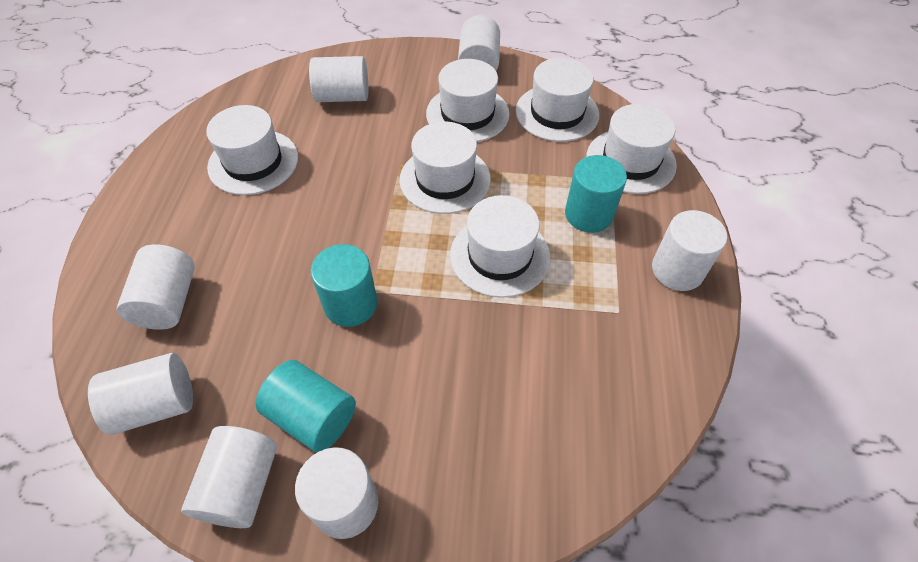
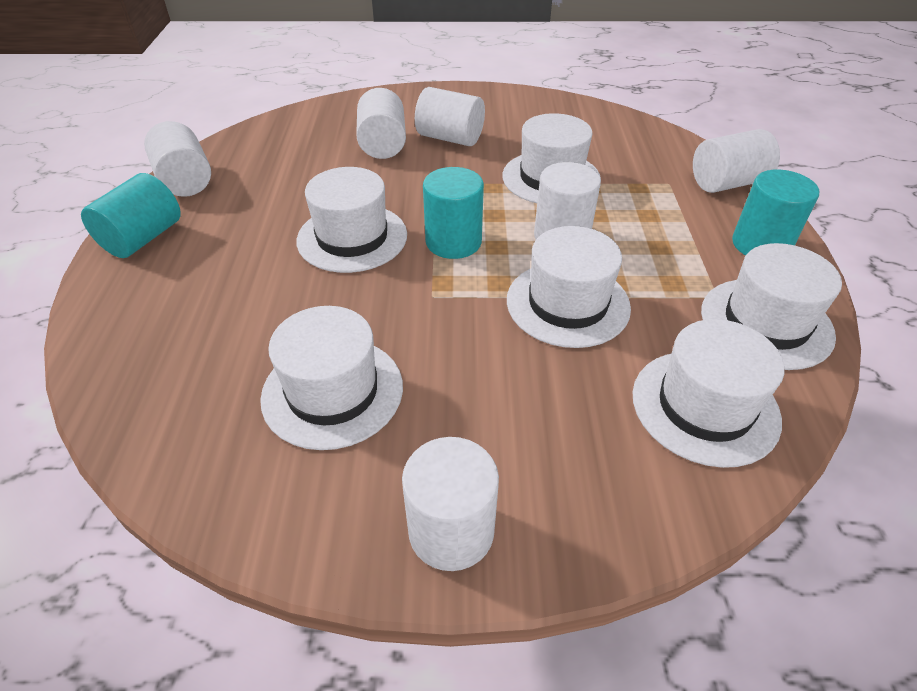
white cylinder: 7 -> 6

